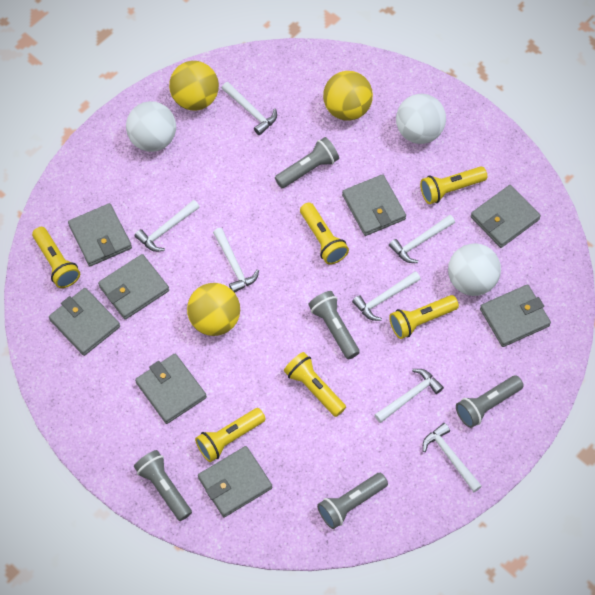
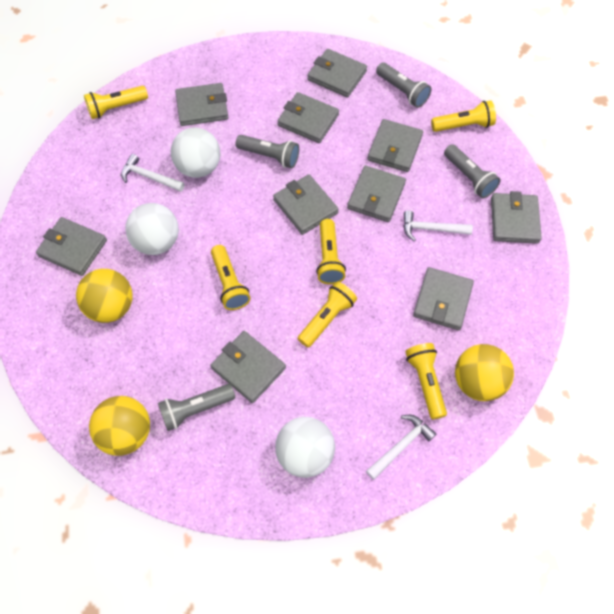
grey flashlight: 5 -> 4
grey wallet: 8 -> 10
white hammer: 7 -> 3

